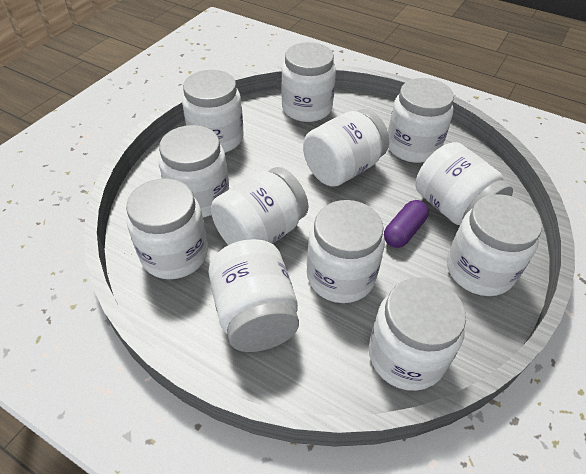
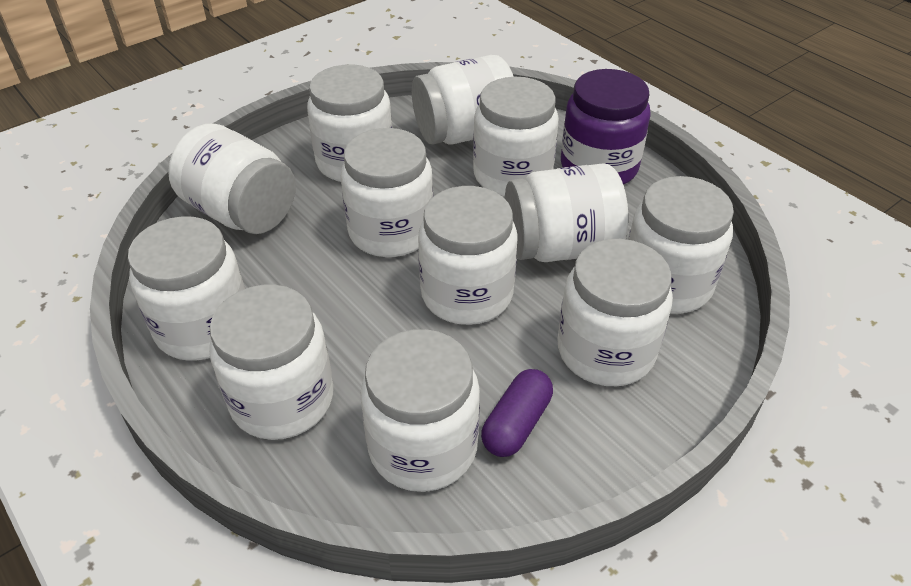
purple jar: 0 -> 1

